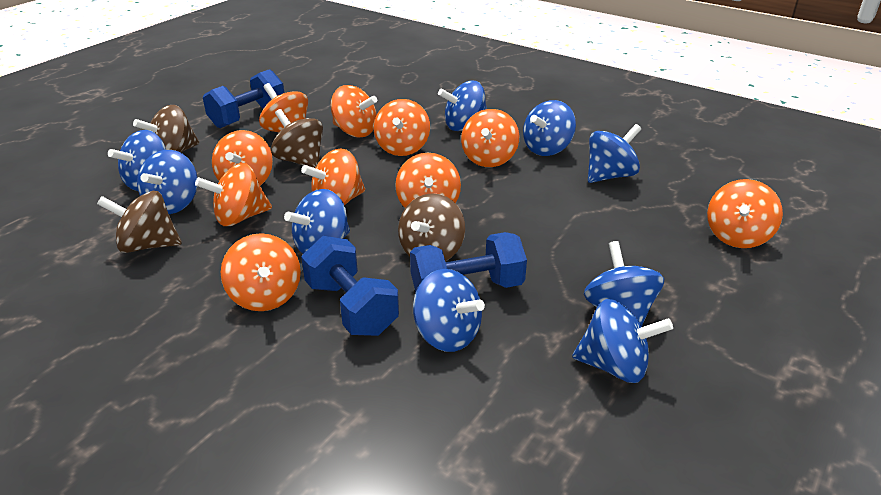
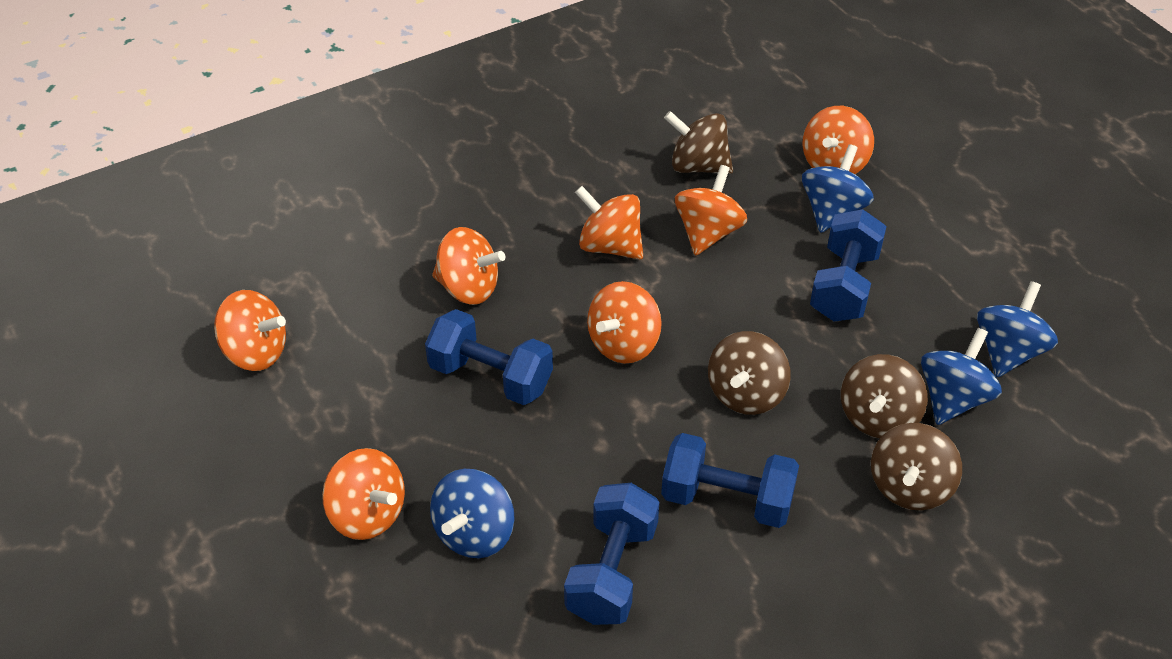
blue dumbbell: 3 -> 4
blue spinning top: 9 -> 4
orange spinning top: 10 -> 7

